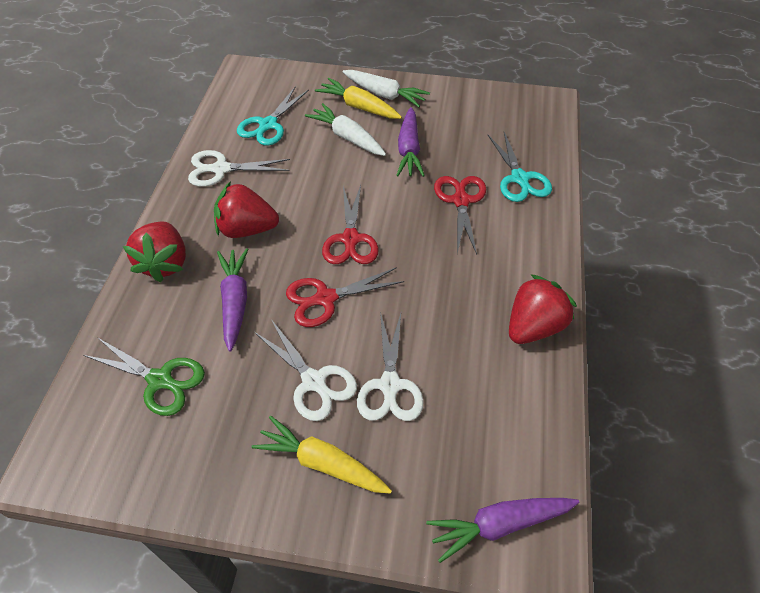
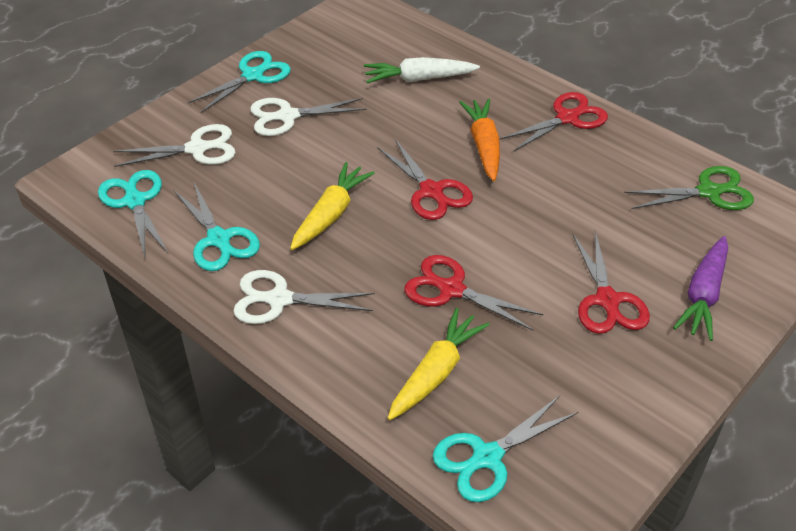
orange carrot: 0 -> 1
purple carrot: 3 -> 1
red scissors: 3 -> 4
red strawberry: 3 -> 0
turquoise scissors: 2 -> 4
white carrot: 2 -> 1

